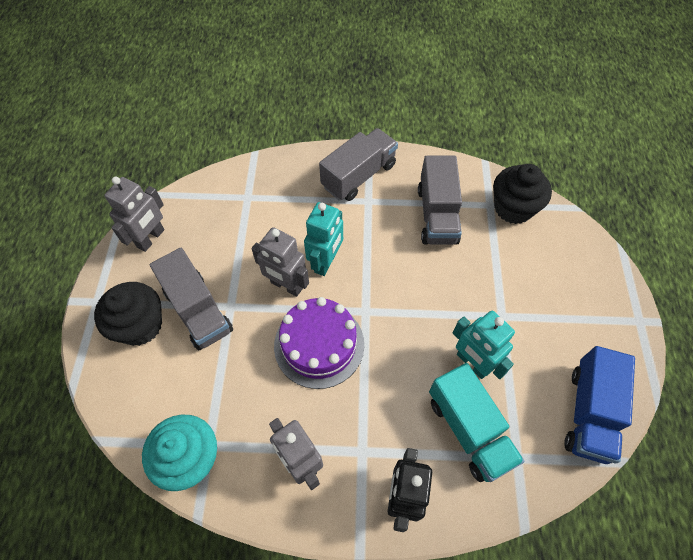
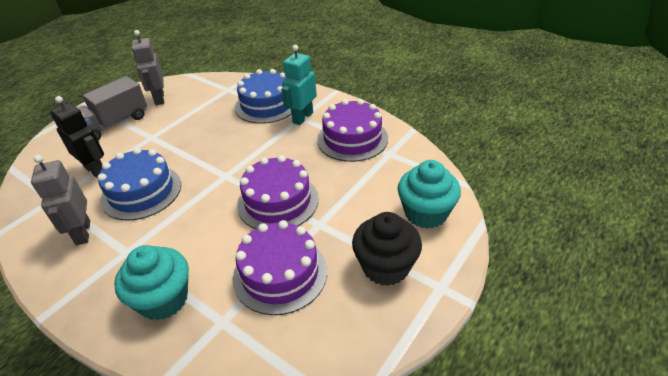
black cupcake: 2 -> 1
blue cake: 0 -> 2
blue truck: 1 -> 0
grey robot: 3 -> 2
grey truck: 3 -> 1
purple cake: 1 -> 3
turquoise cupcake: 1 -> 2
turquoise robot: 2 -> 1
turquoise truck: 1 -> 0

